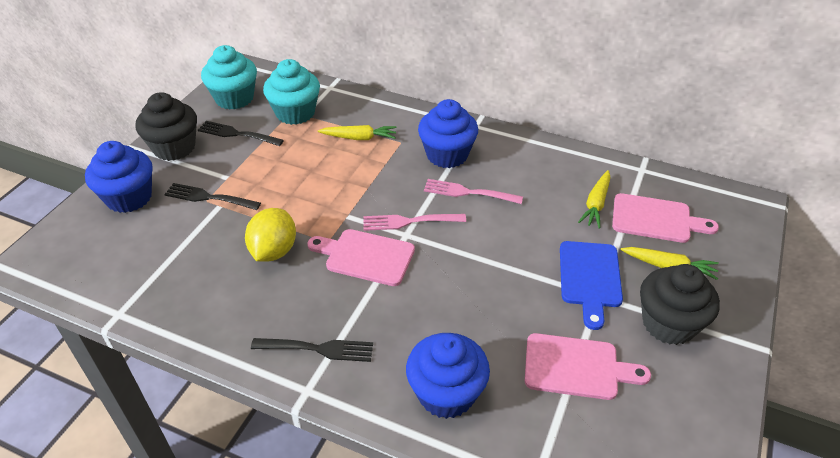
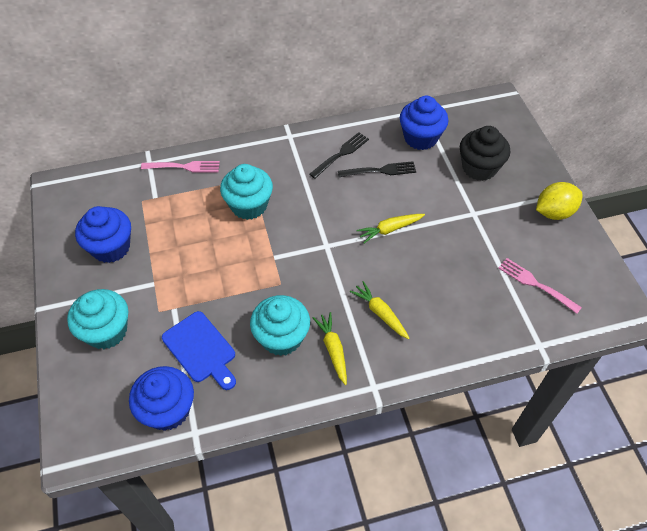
black cupcake: 2 -> 1
black fork: 3 -> 2
pink cutting board: 3 -> 0
turquoise cupcake: 2 -> 3

